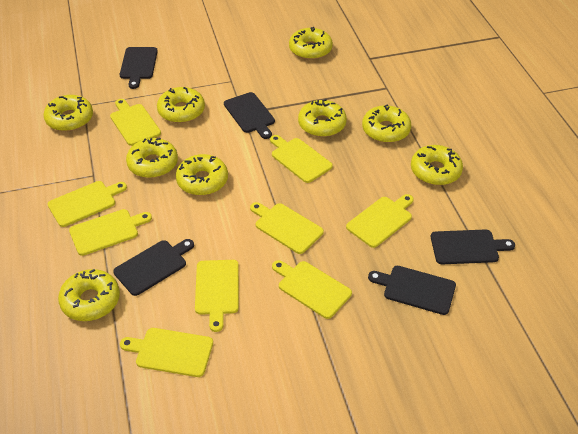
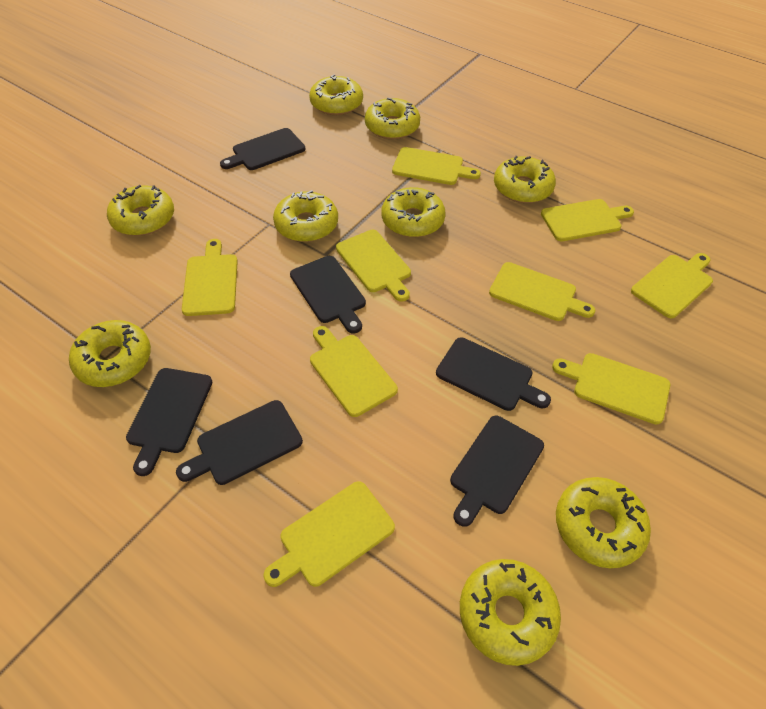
black cutting board: 5 -> 6

